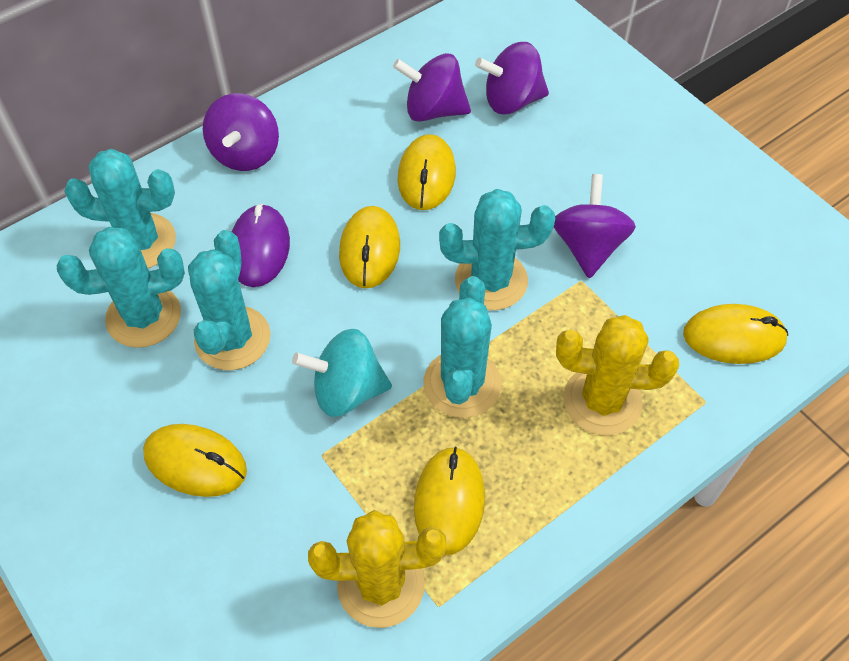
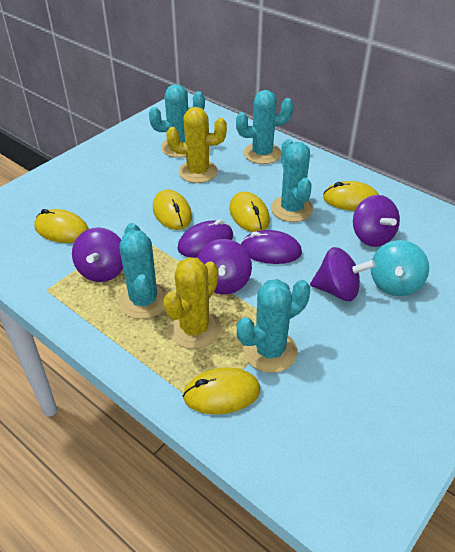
purple mouse: 1 -> 2

